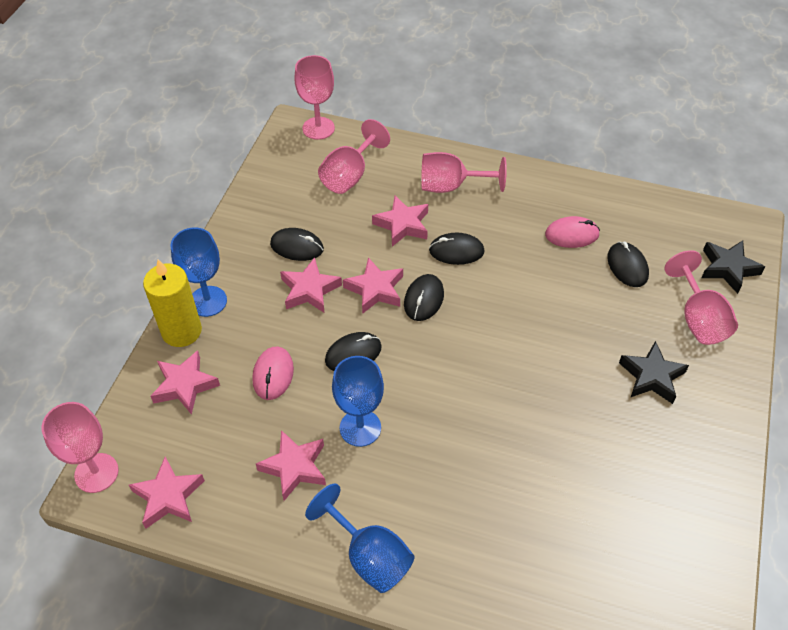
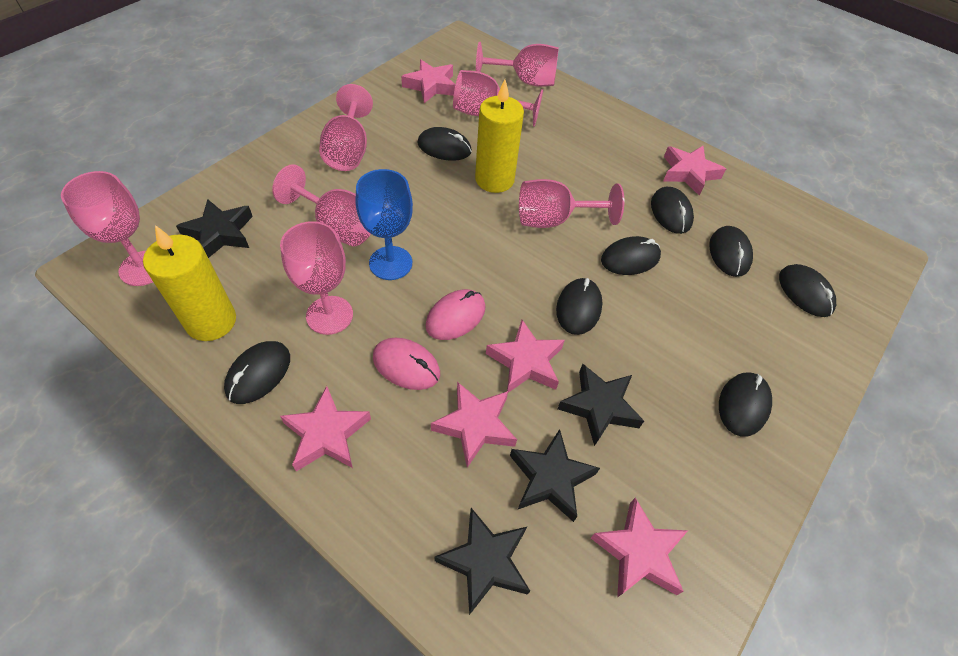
black mouse: 5 -> 8
black star: 2 -> 4
blue goblet: 3 -> 1
pink goblet: 5 -> 7
yellow candle: 1 -> 2

